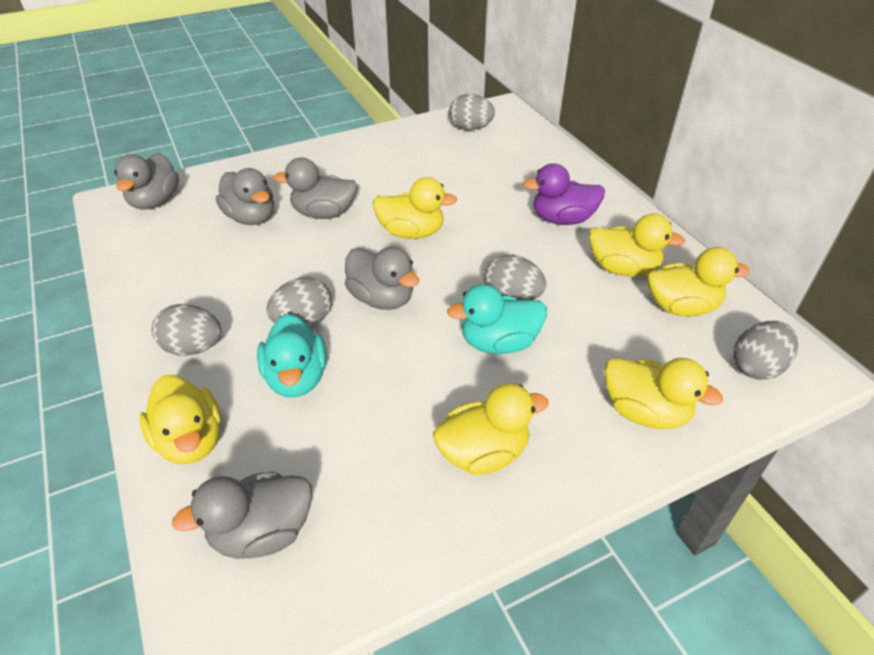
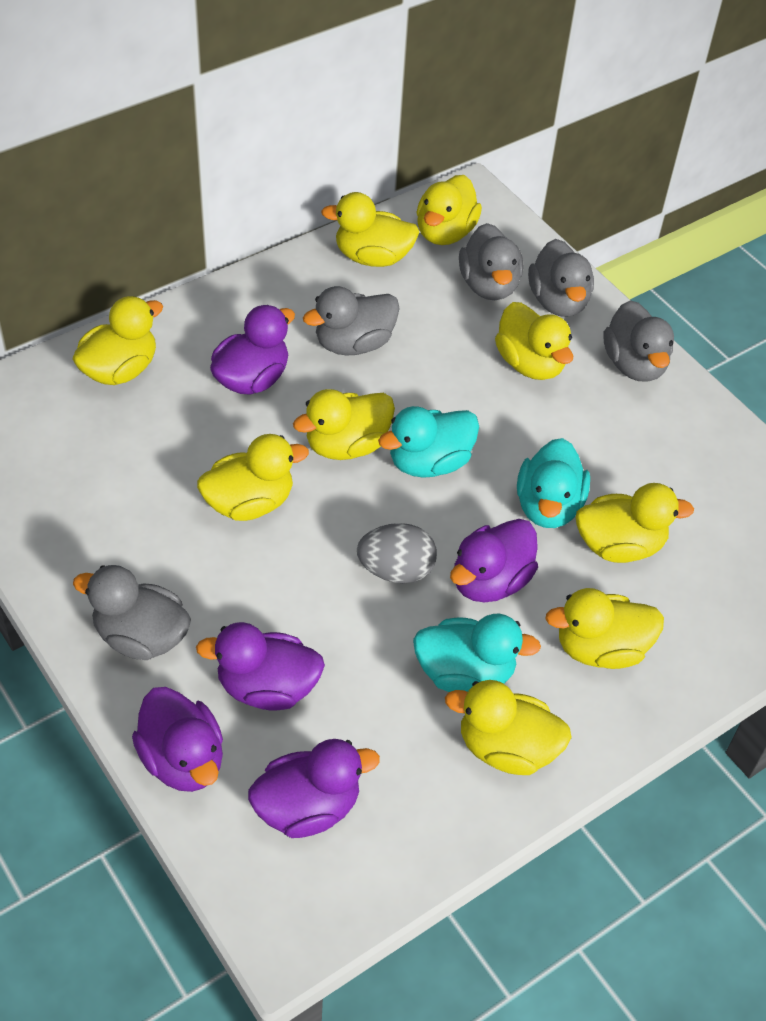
grey egg: 5 -> 1
purple duck: 1 -> 5
turquoise duck: 2 -> 3
yellow duck: 6 -> 9

